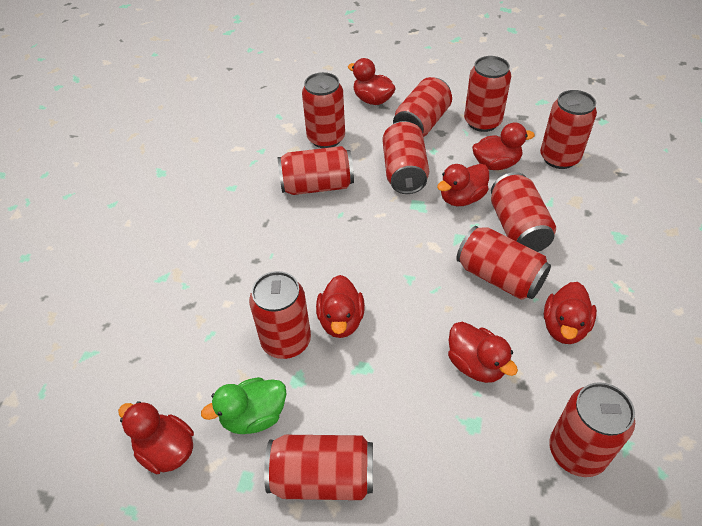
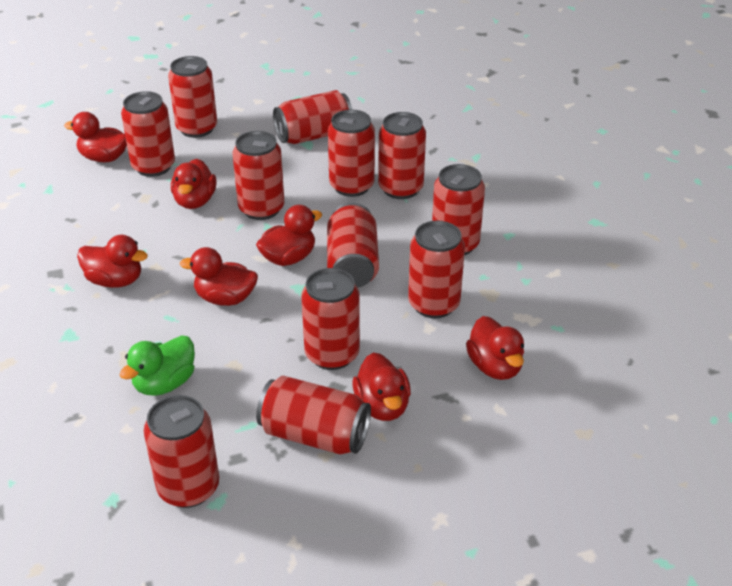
red can: 11 -> 12

